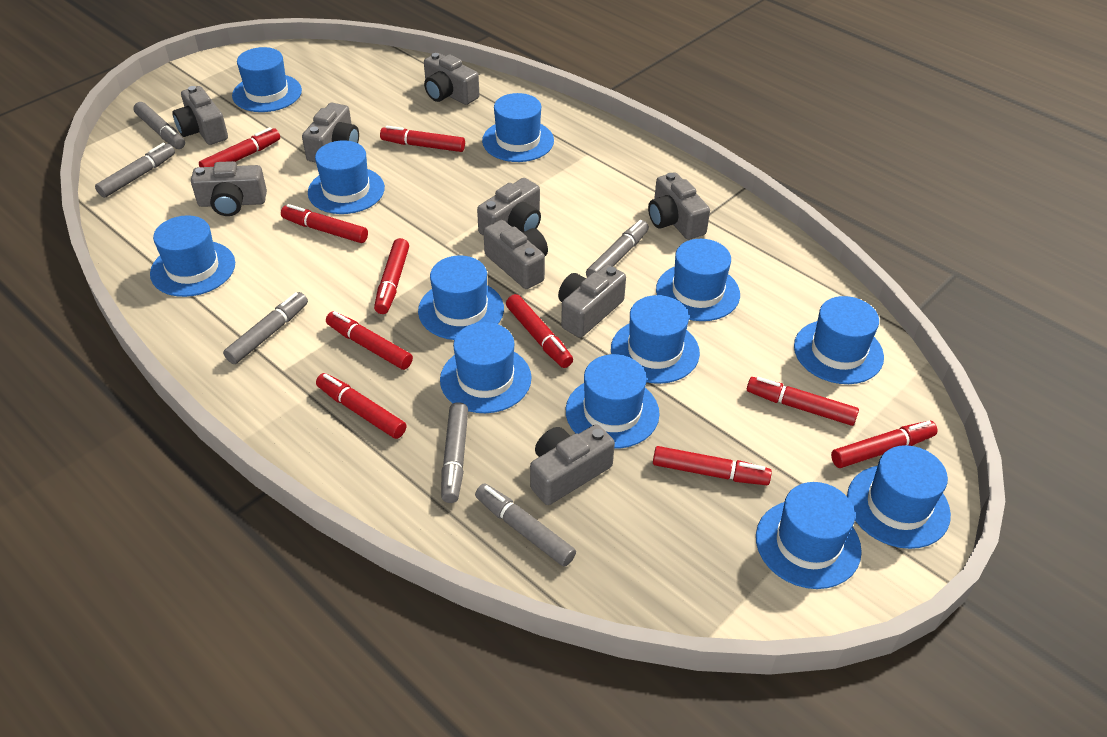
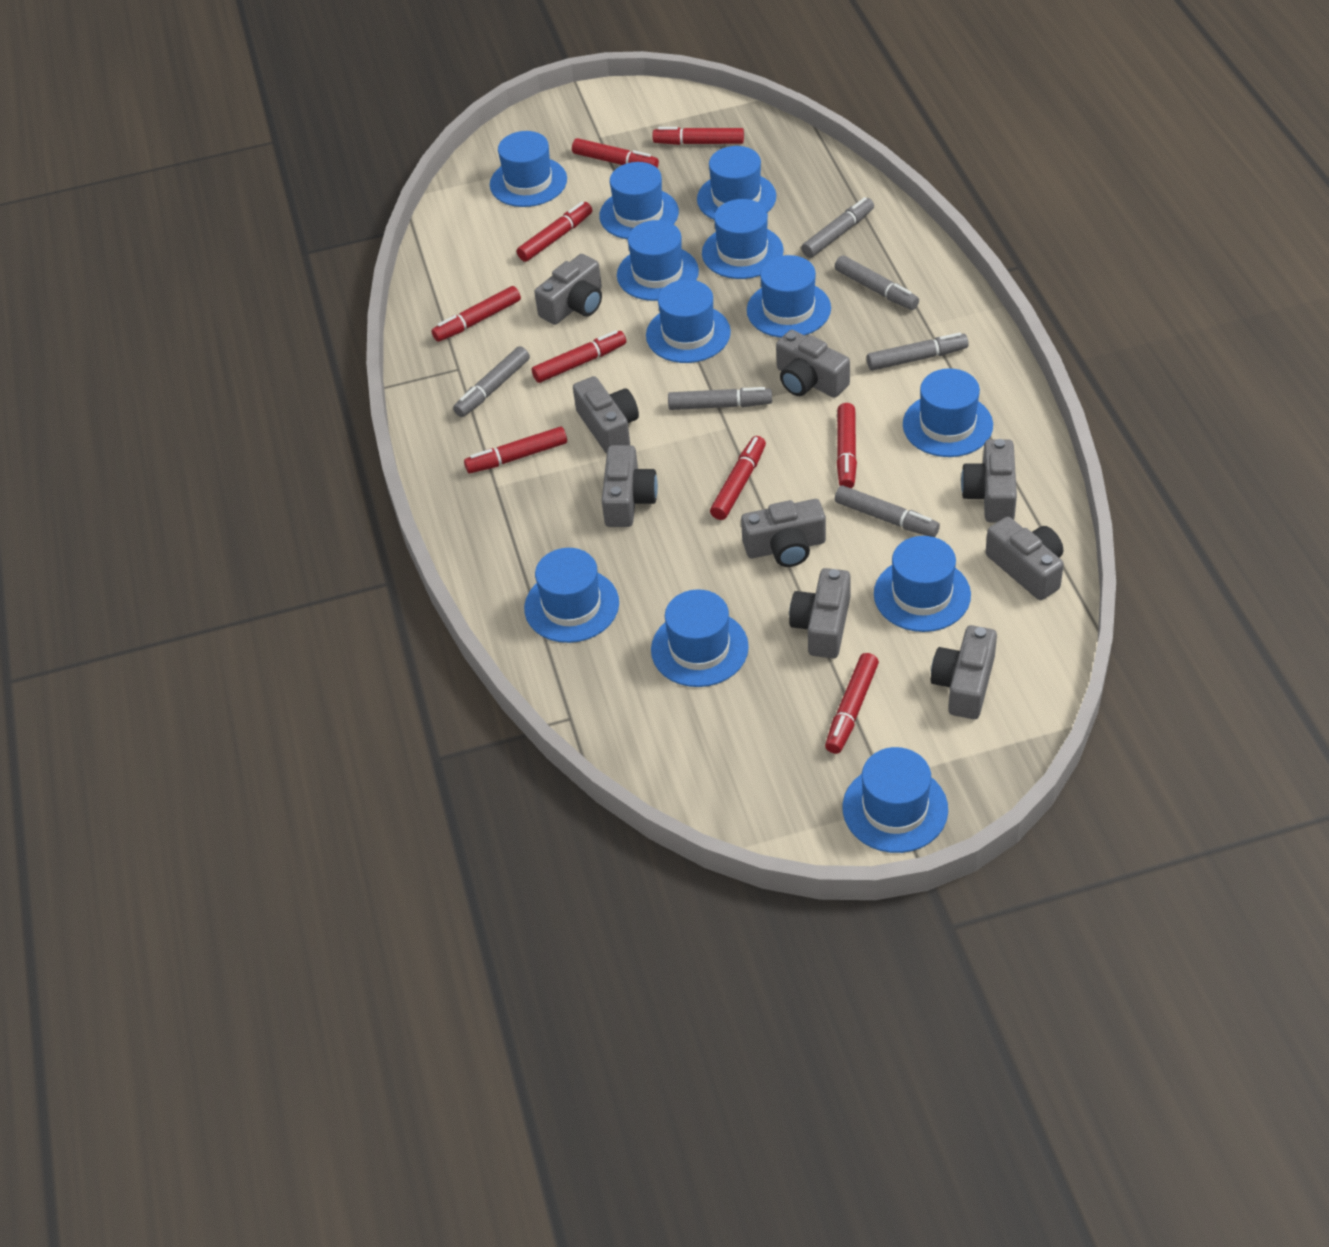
red marker: 10 -> 9

